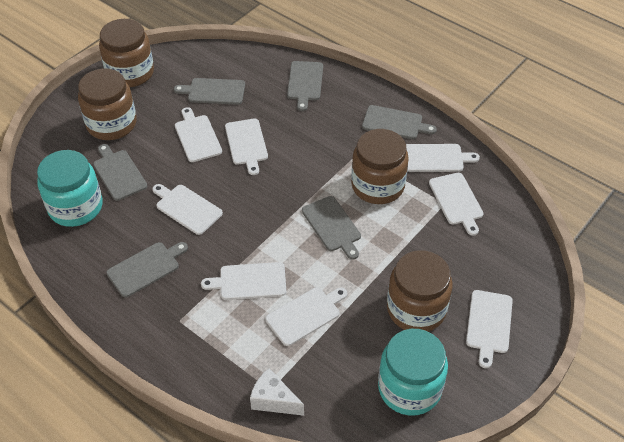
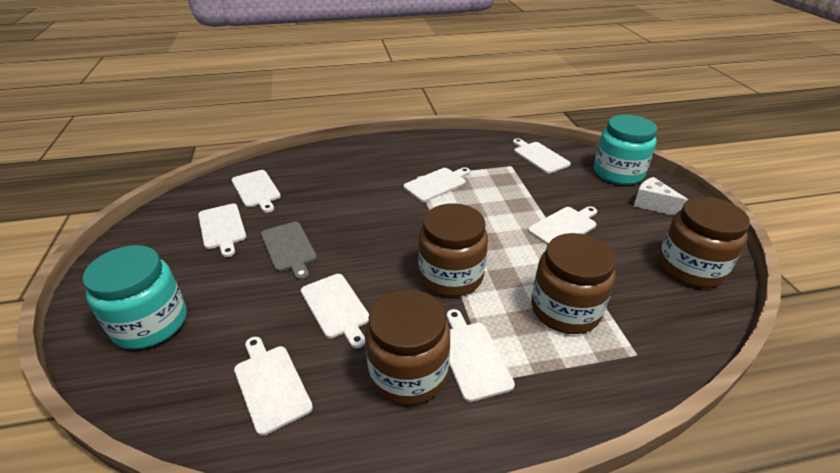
grey cutting board: 6 -> 1

